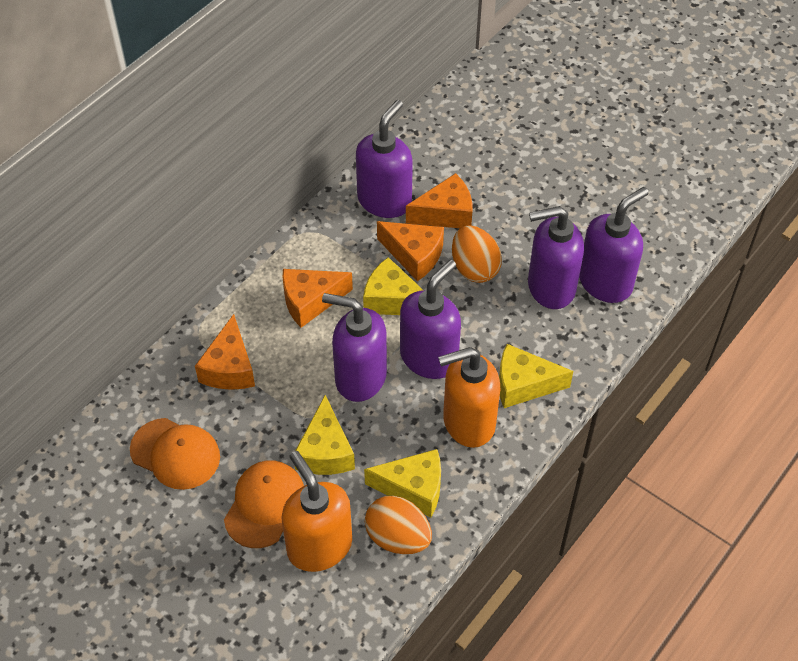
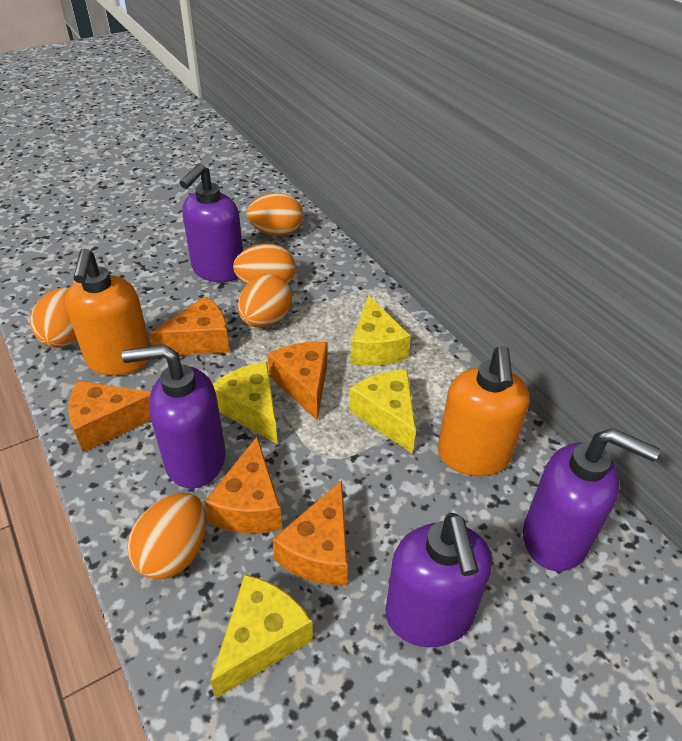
orange cap: 2 -> 0
orange cheese: 4 -> 5
orange egg: 2 -> 5
purple soap dispenser: 5 -> 4

